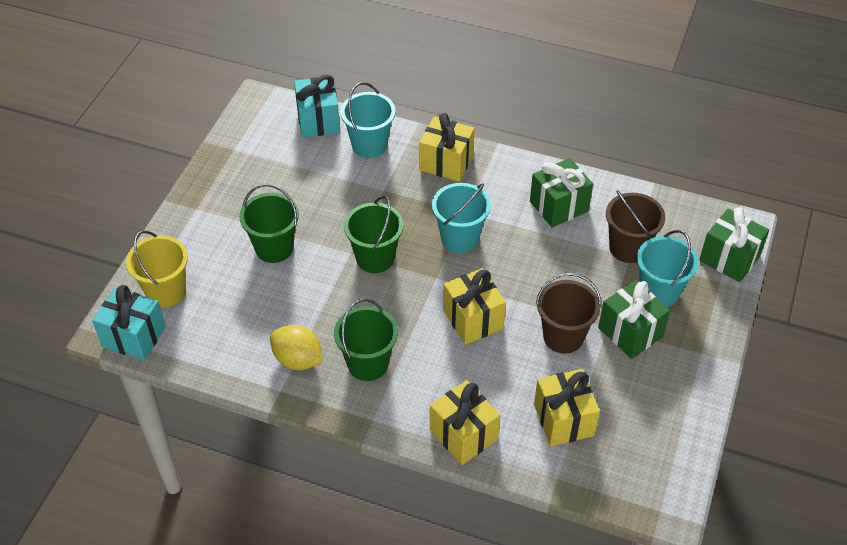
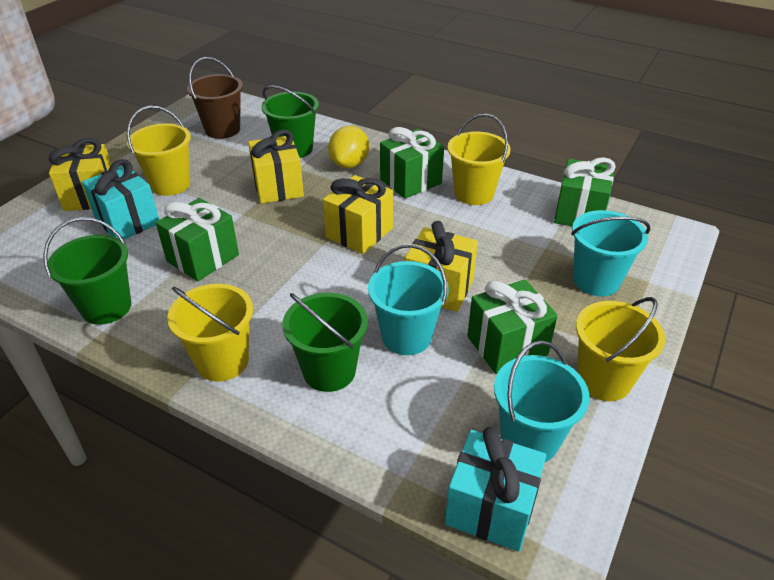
brown bucket: 2 -> 1
green gift: 3 -> 4
yellow bucket: 1 -> 4

